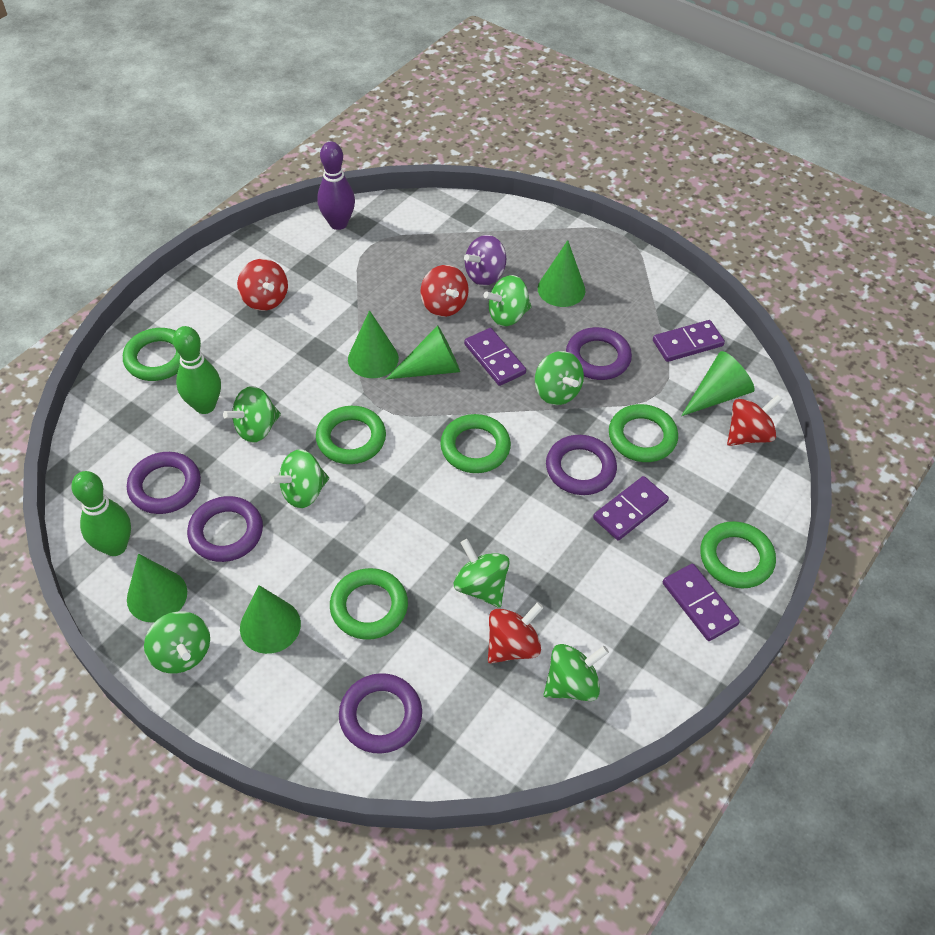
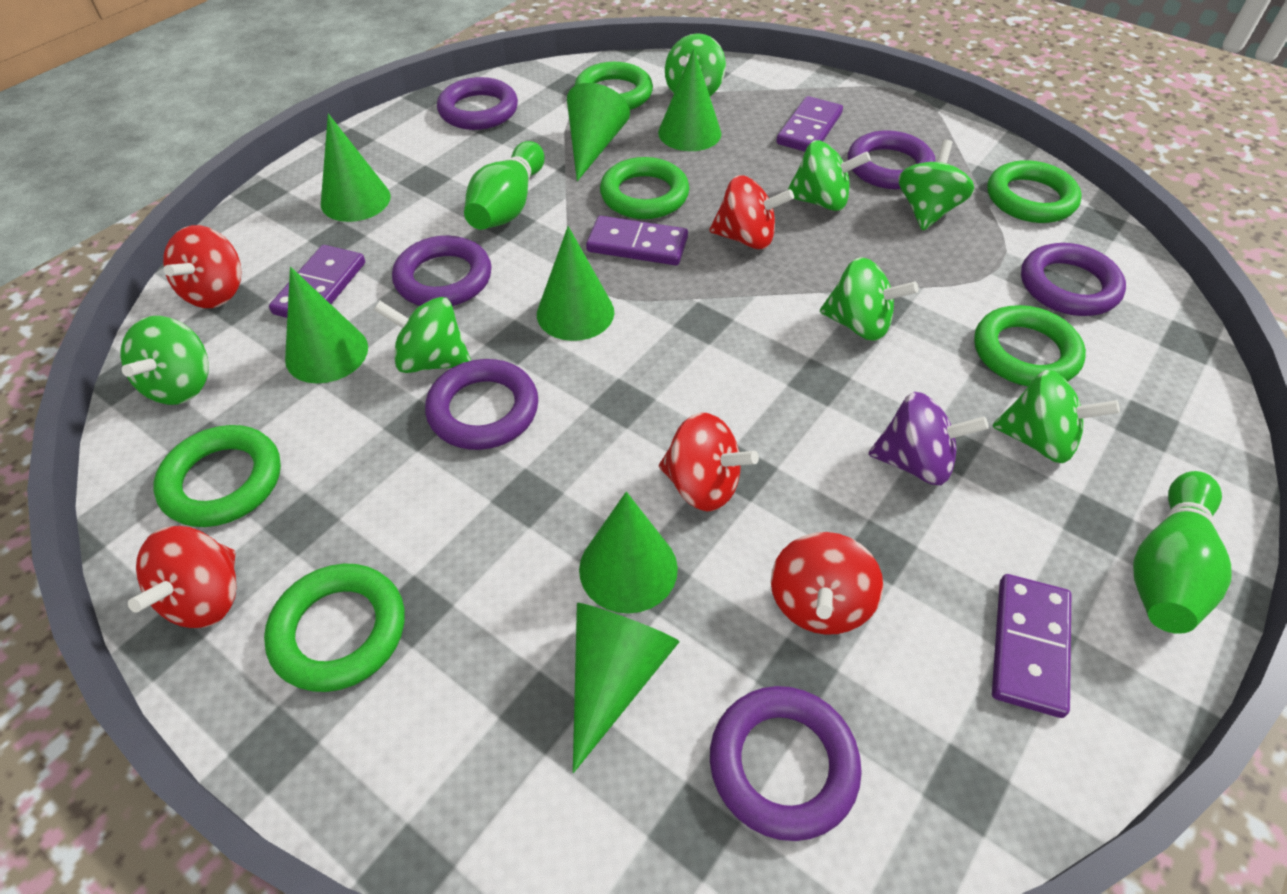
green cone: 6 -> 7
purple bowling pin: 1 -> 0
purple ring: 5 -> 6
red spinning top: 4 -> 5

